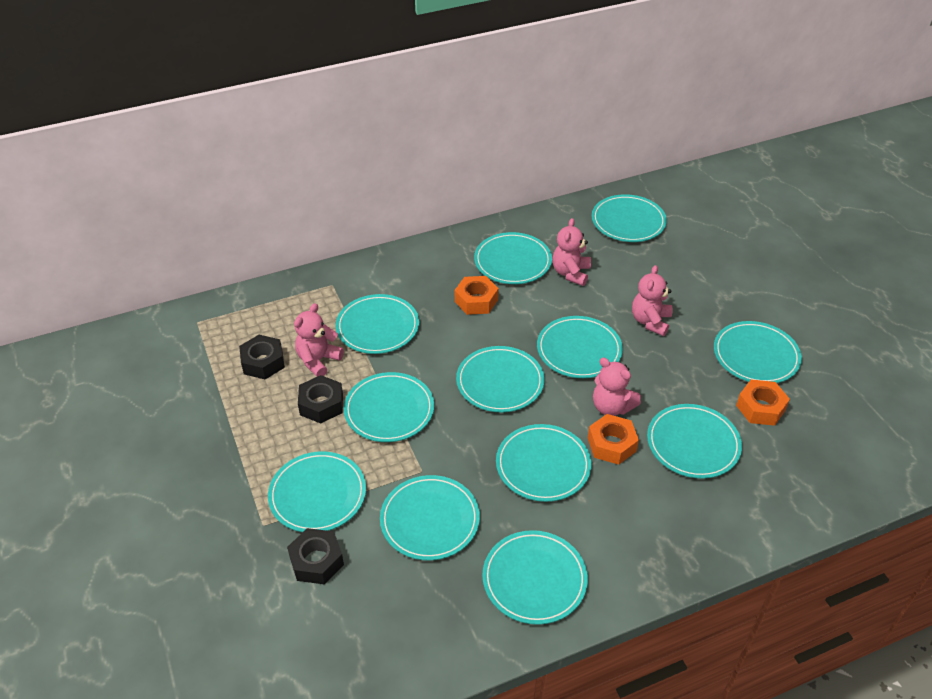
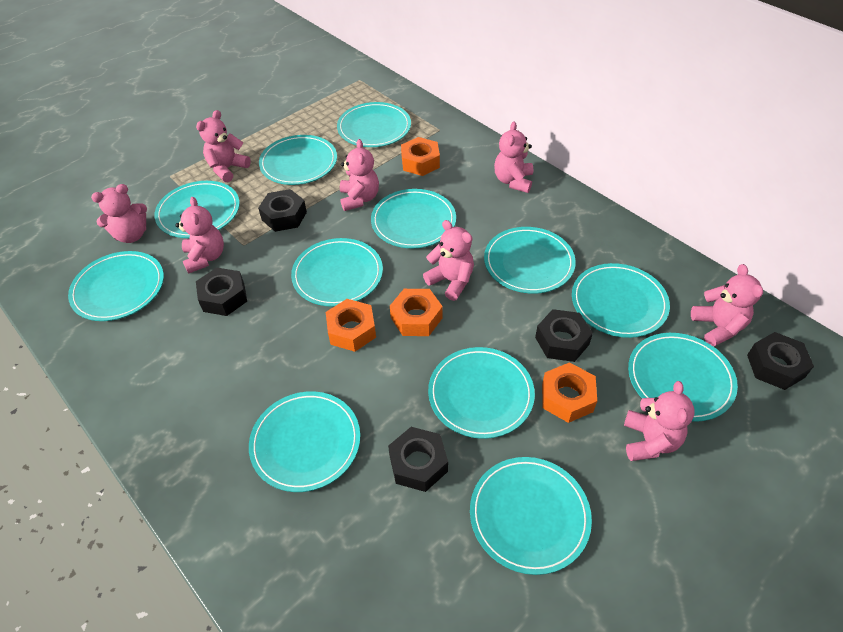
black nut: 3 -> 5
orange nut: 3 -> 4
pink teddy bear: 4 -> 8

